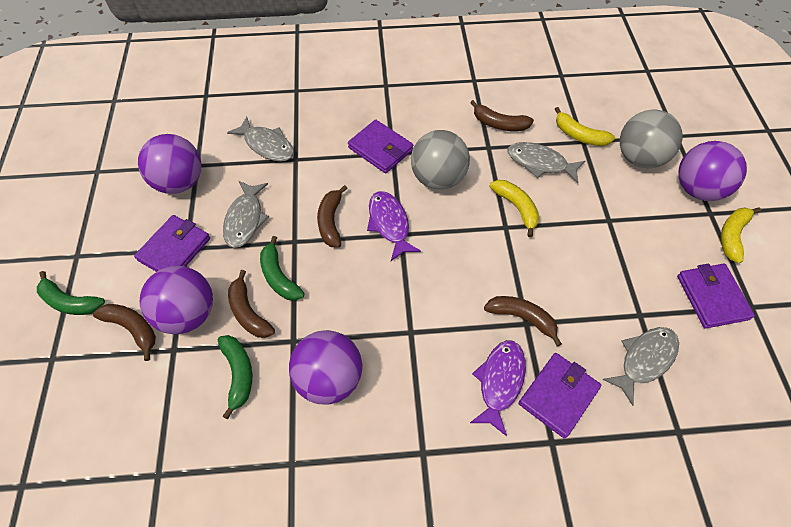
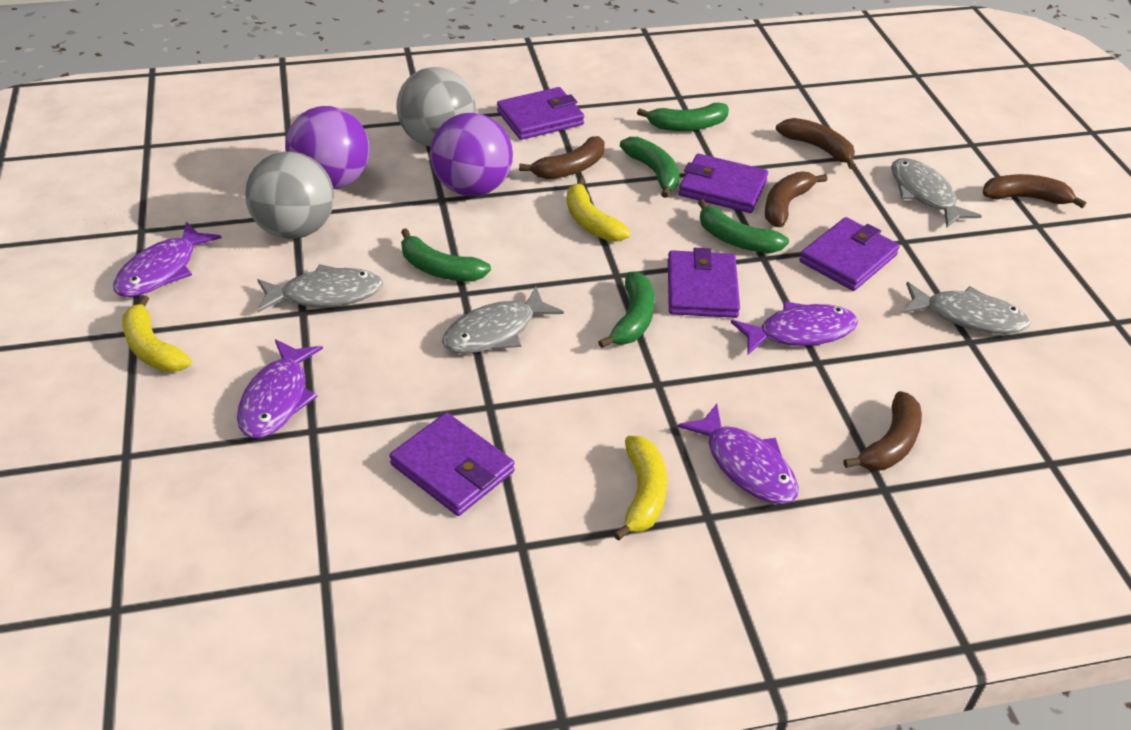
green banana: 3 -> 5
purple ball: 4 -> 2
purple fish: 2 -> 4
purple wallet: 4 -> 5

